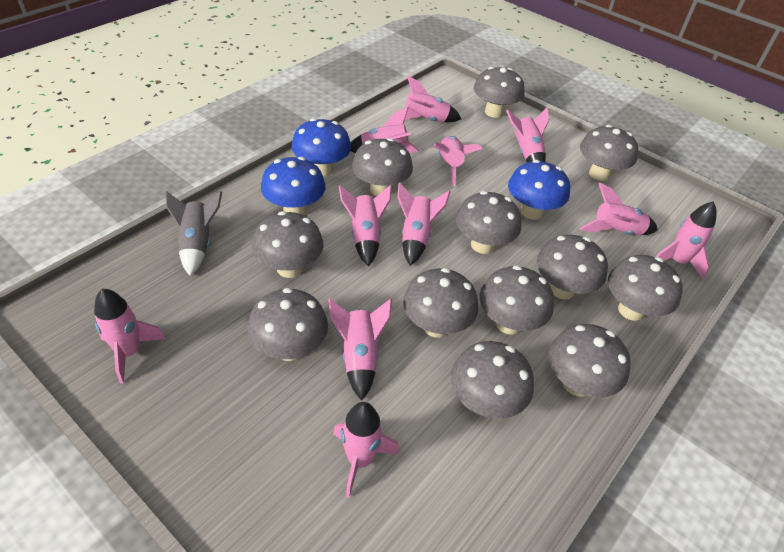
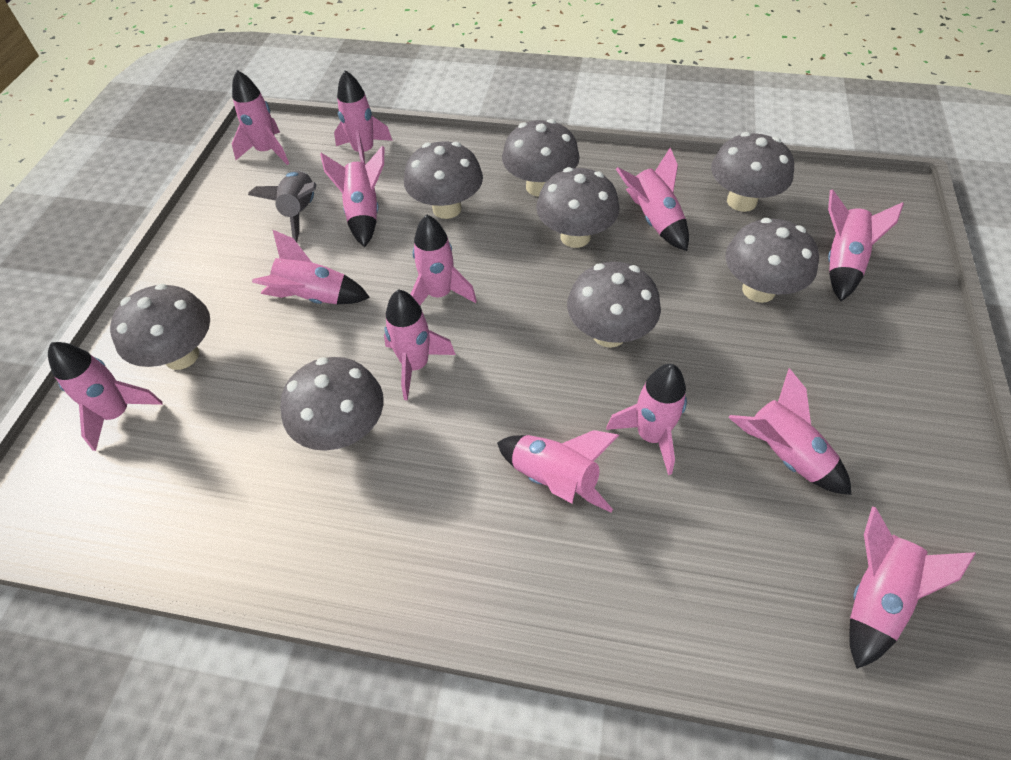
blue mushroom: 3 -> 0
grey mushroom: 12 -> 8
pink rocket: 11 -> 13

